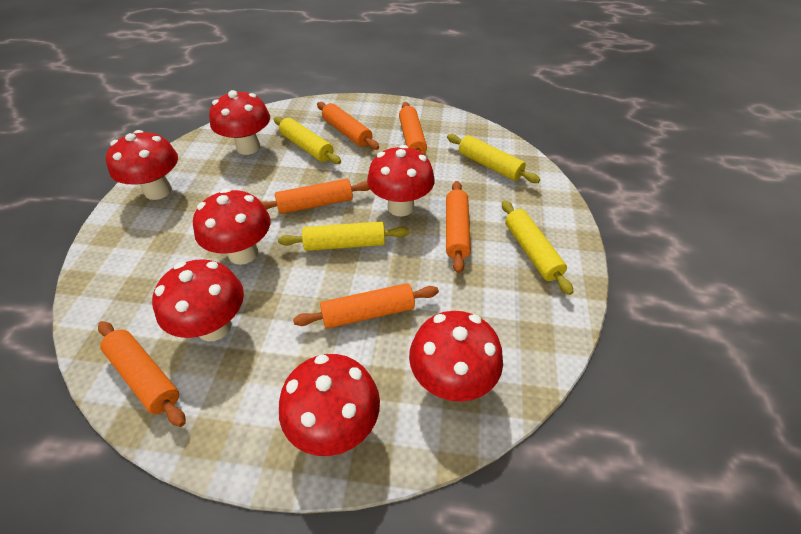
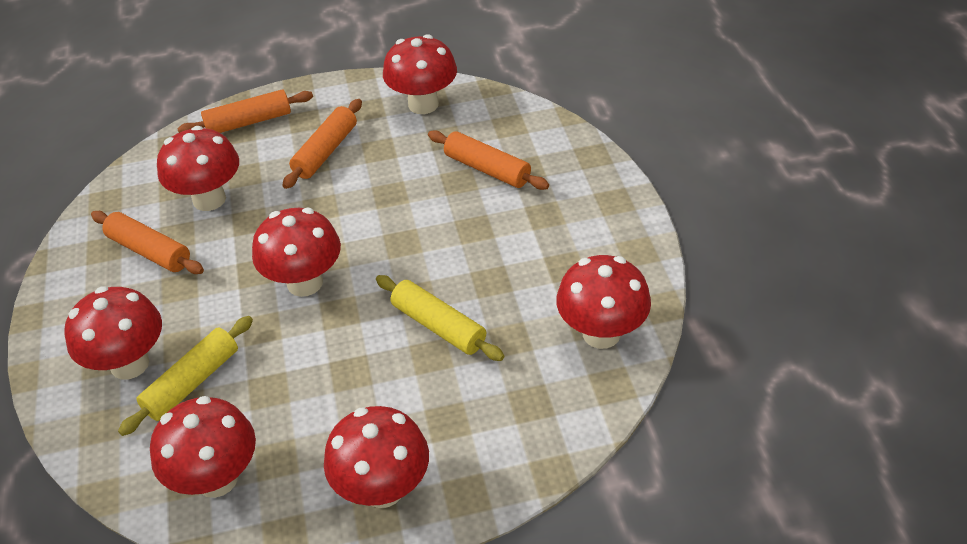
orange rolling pin: 6 -> 4
yellow rolling pin: 4 -> 2

